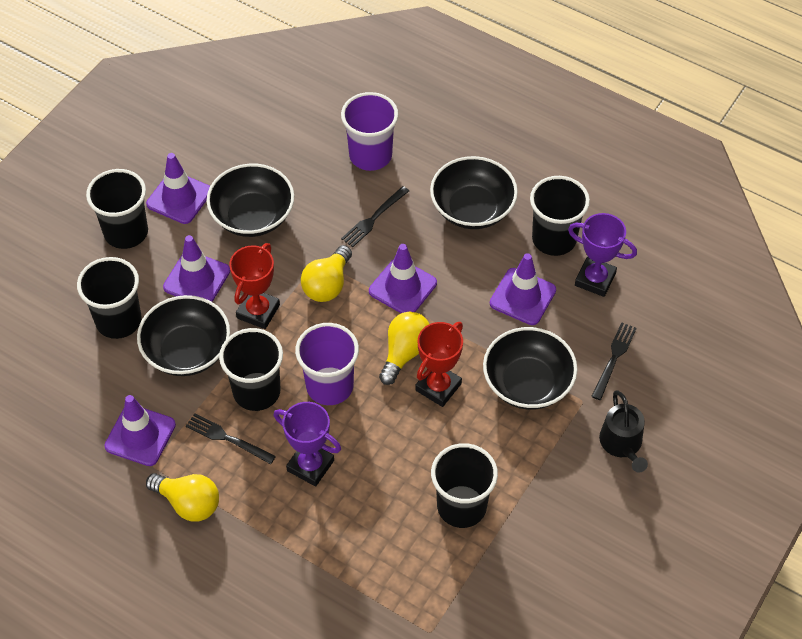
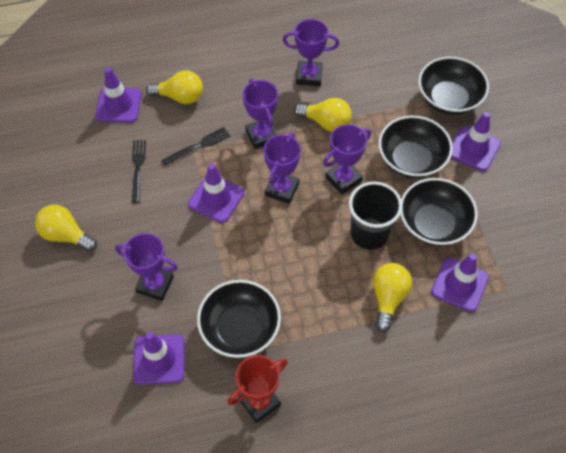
black cup: 5 -> 1
black fork: 3 -> 2
black watering can: 1 -> 0
purple cup: 2 -> 0
purple trophy: 2 -> 5
red trophy: 2 -> 1
yellow light bulb: 3 -> 4

